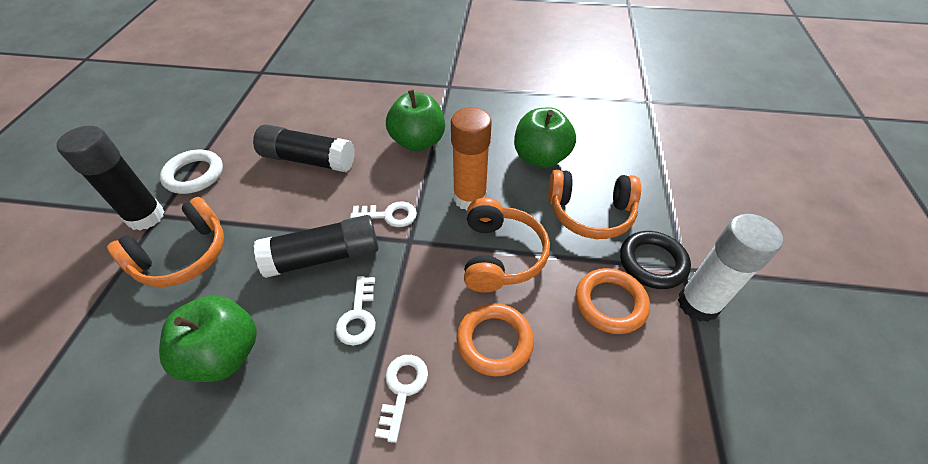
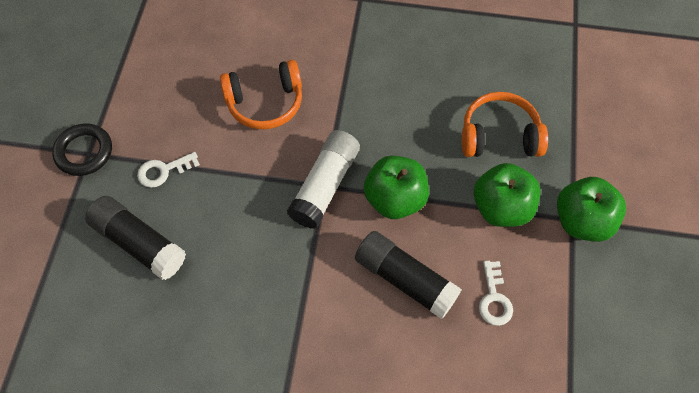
black glue stick: 3 -> 2
orange glue stick: 1 -> 0
orange headphones: 3 -> 2
orange ring: 2 -> 0
white key: 3 -> 2
white ring: 1 -> 0

